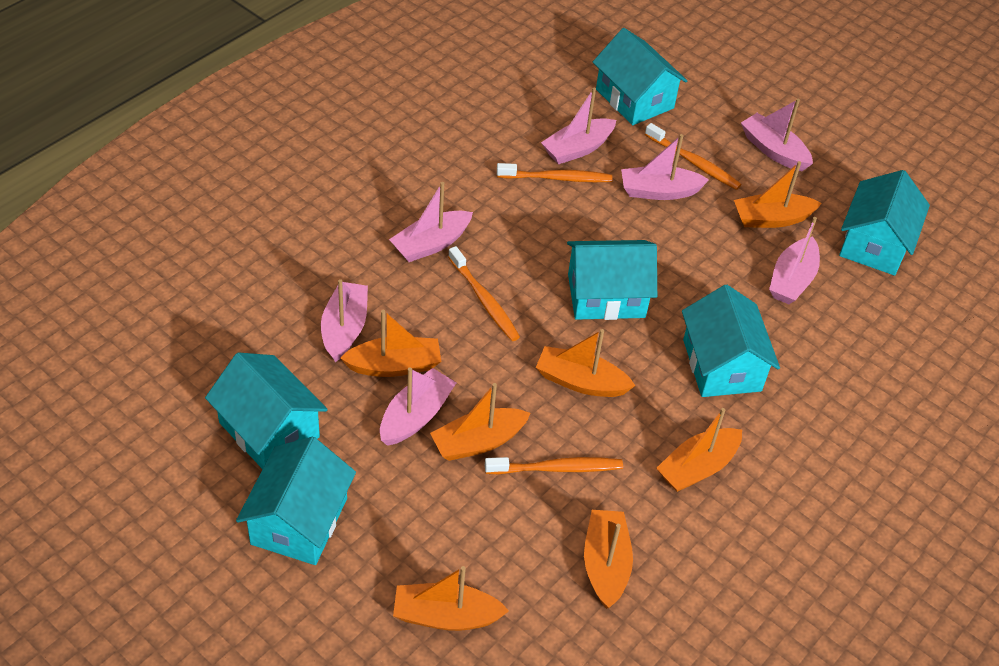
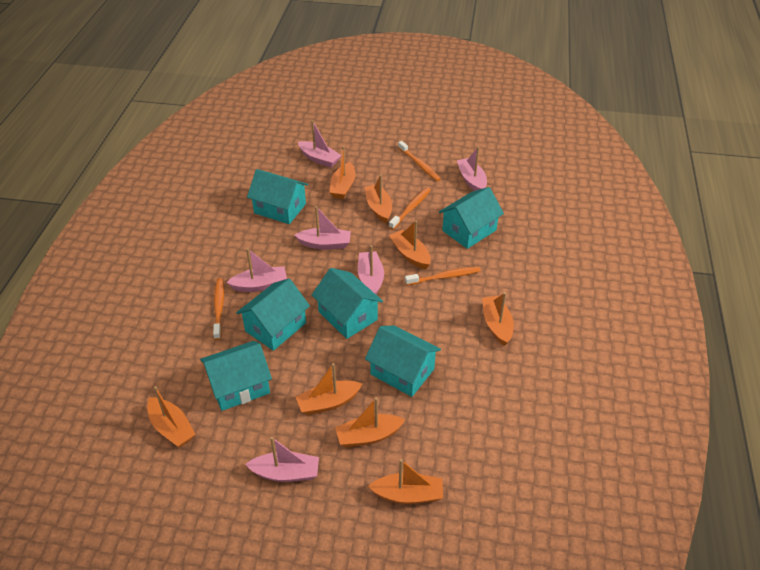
orange boat: 7 -> 8
pink boat: 7 -> 6

